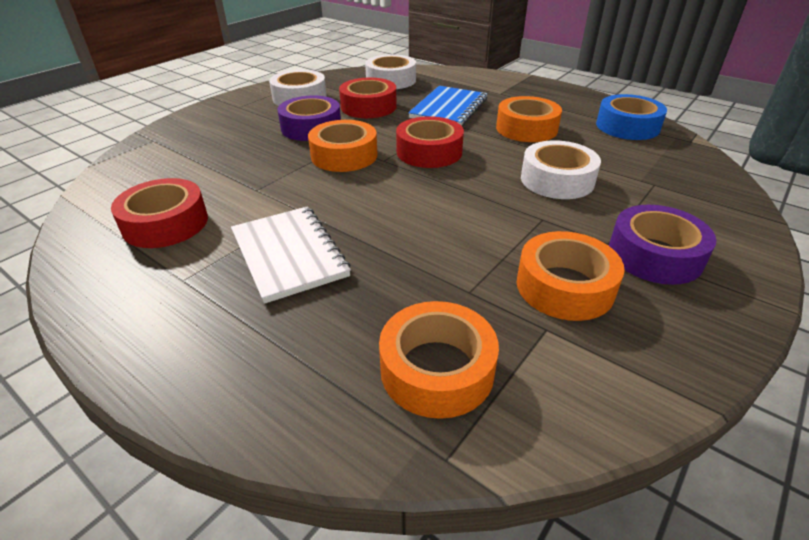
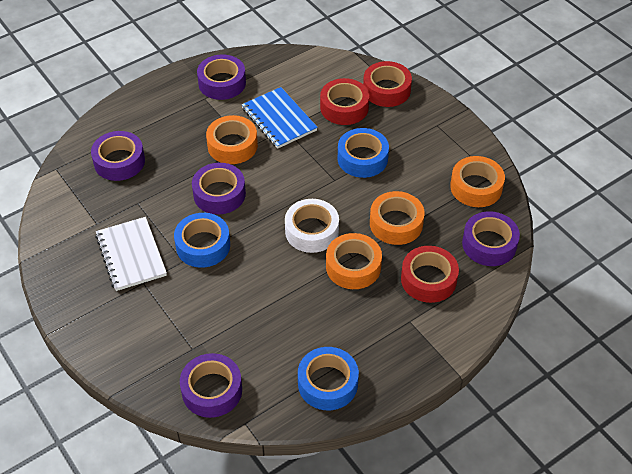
blue tape: 1 -> 3
purple tape: 2 -> 5
white tape: 3 -> 1

